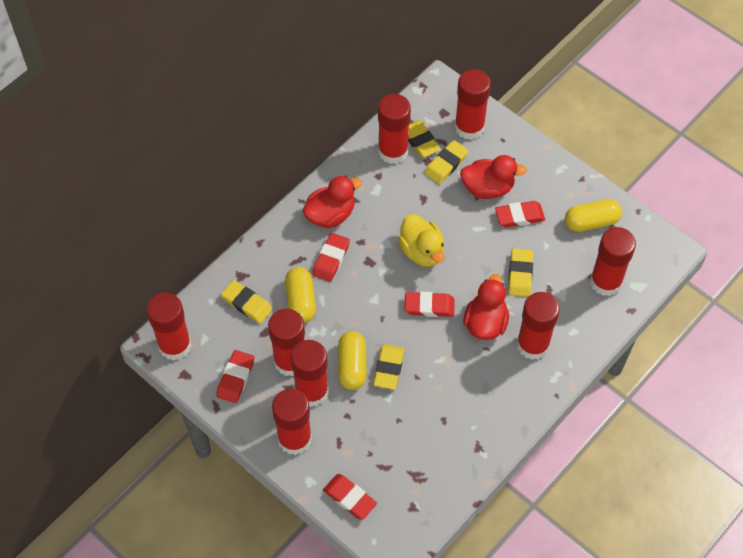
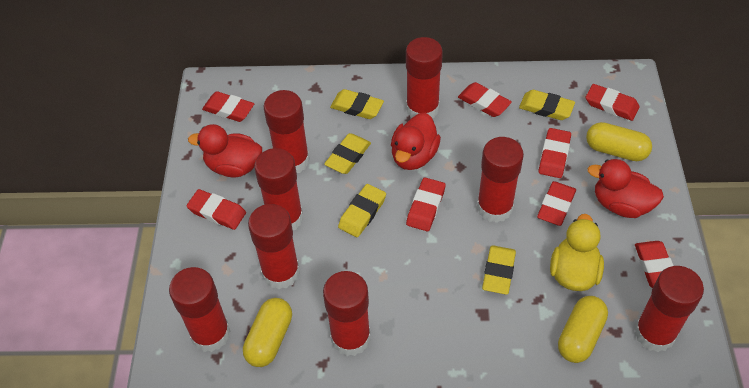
red eraser: 5 -> 8

